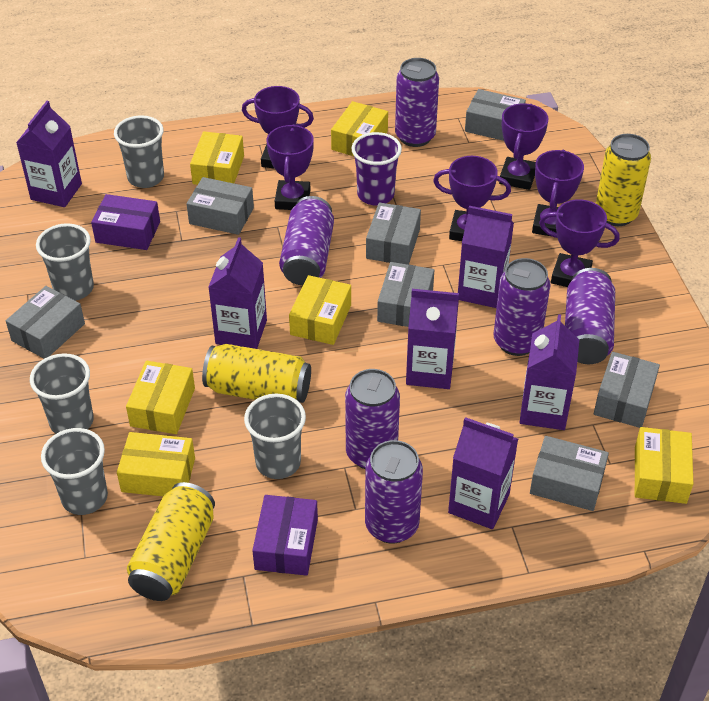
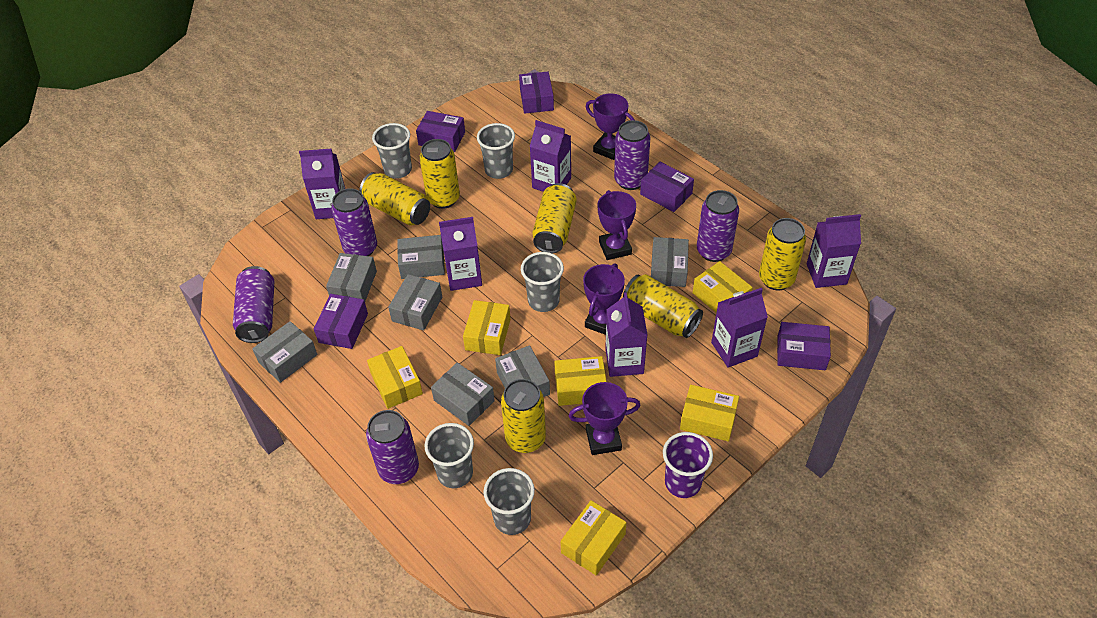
purple box: 2 -> 5
purple can: 6 -> 5
purple trophy: 6 -> 4
yellow can: 3 -> 6

